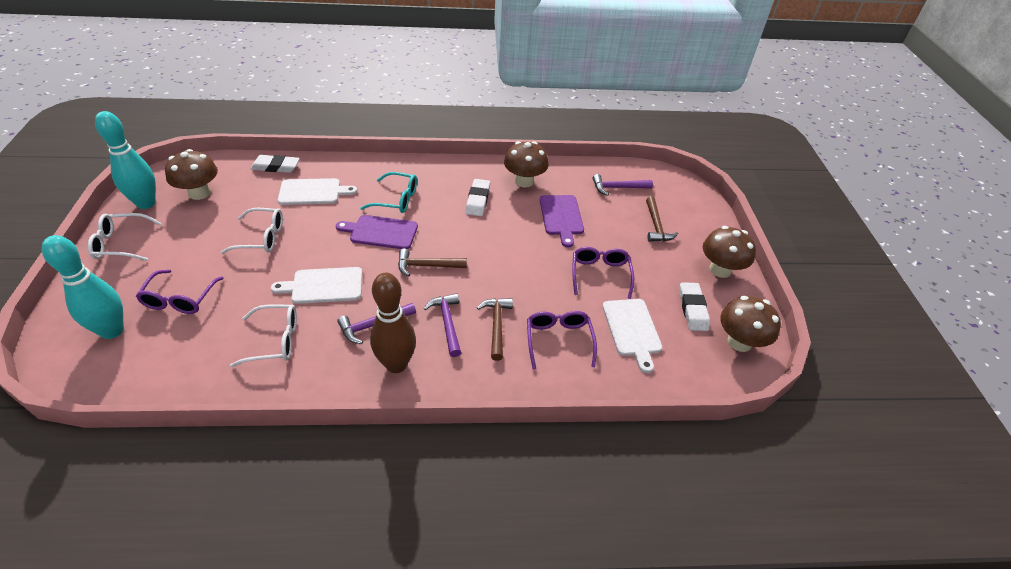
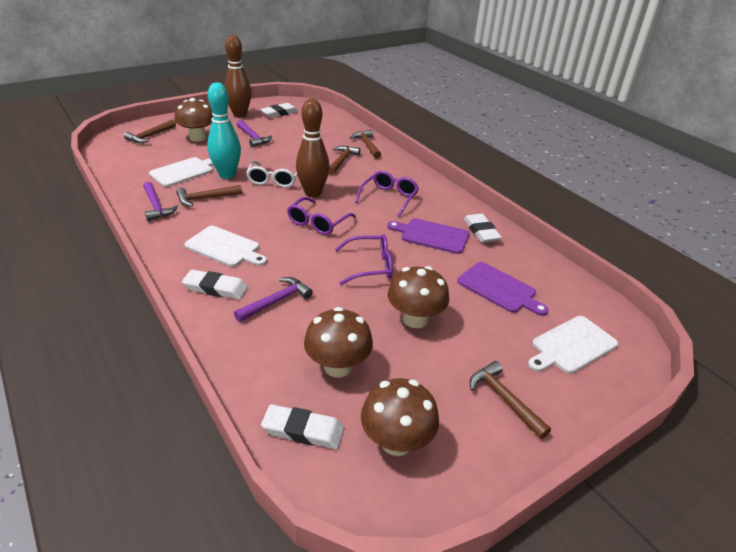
brown bowling pin: 1 -> 2
brown hammer: 3 -> 5
turquoise bowling pin: 2 -> 1
turquoise glasses: 1 -> 0
white eraser: 3 -> 4
white glasses: 3 -> 1

